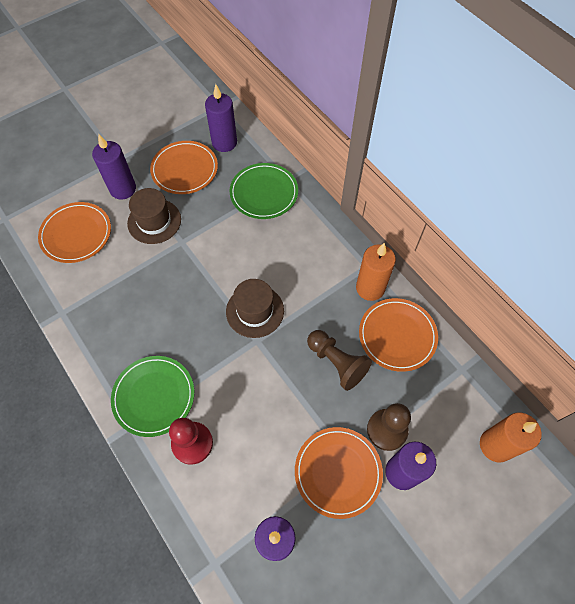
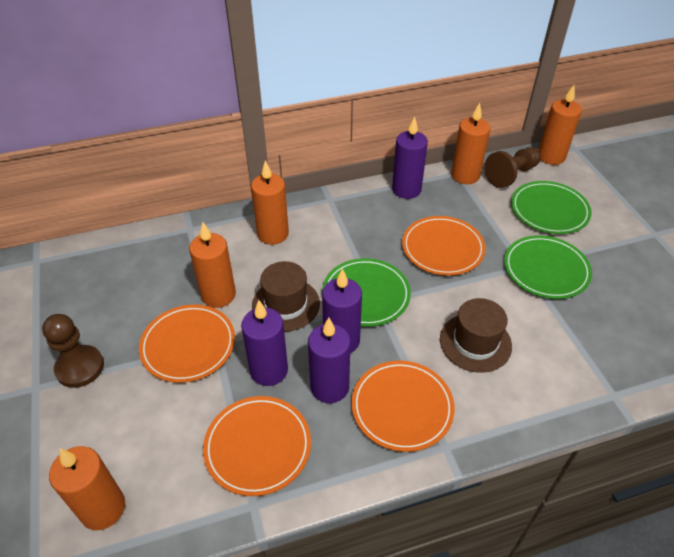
green plate: 2 -> 3
orange candle: 2 -> 5
red pawn: 1 -> 0

